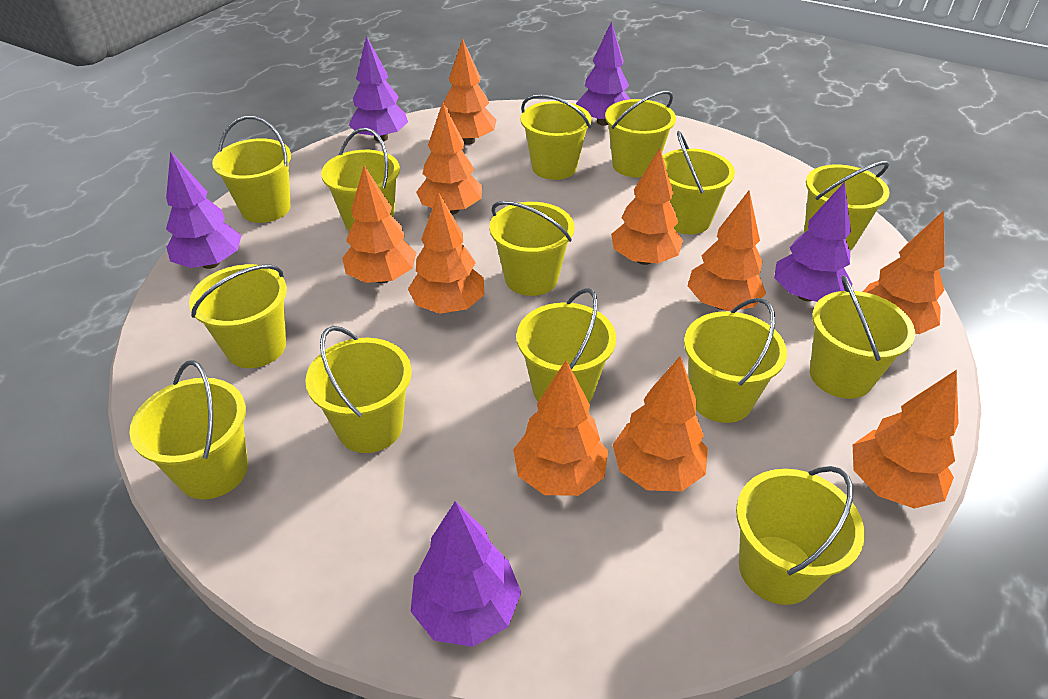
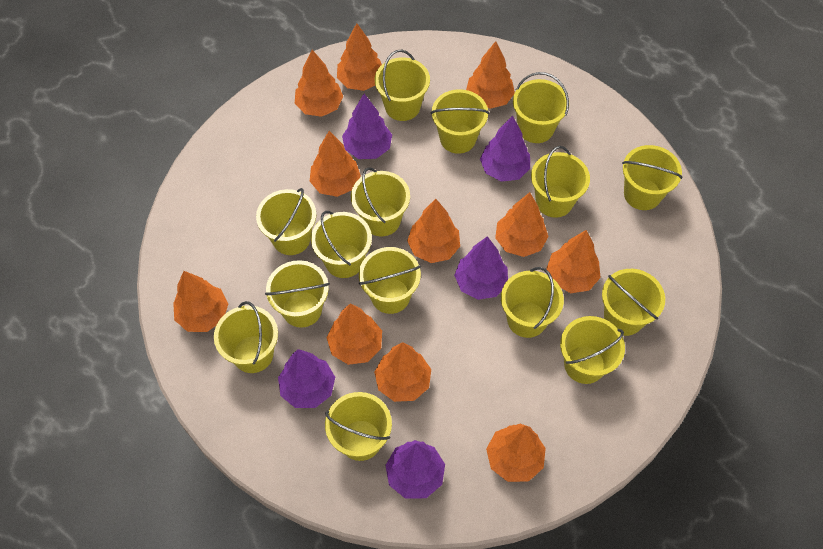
orange tree: 10 -> 11
yellow bucket: 14 -> 15

